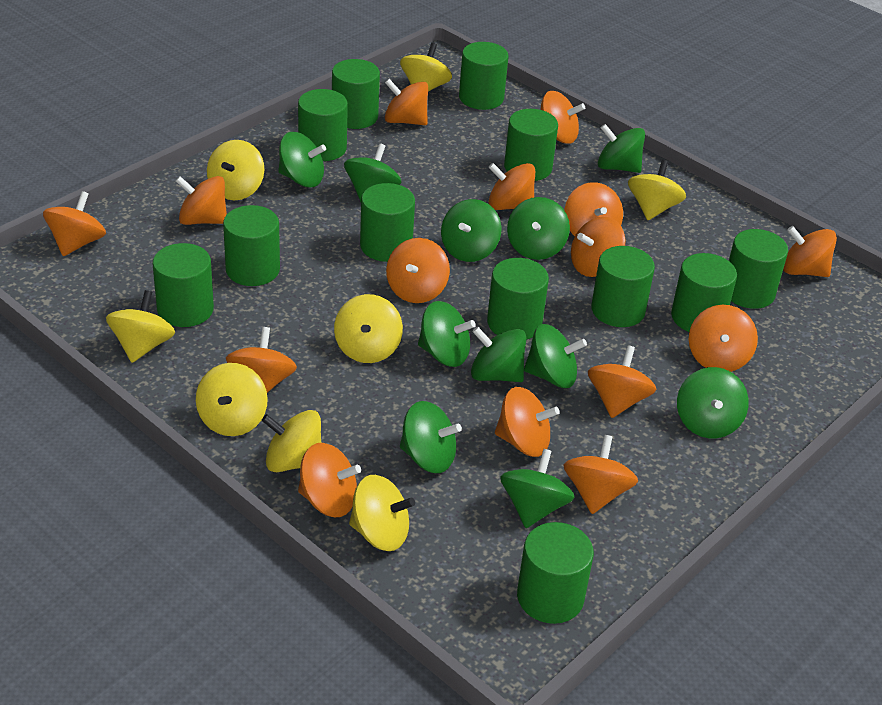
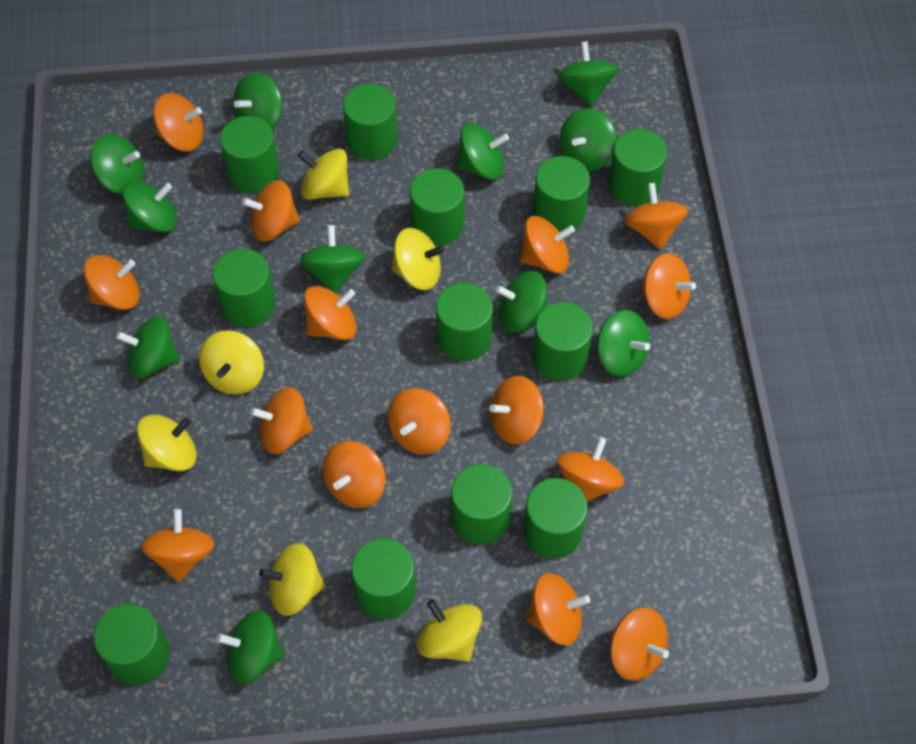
yellow spinning top: 8 -> 6

